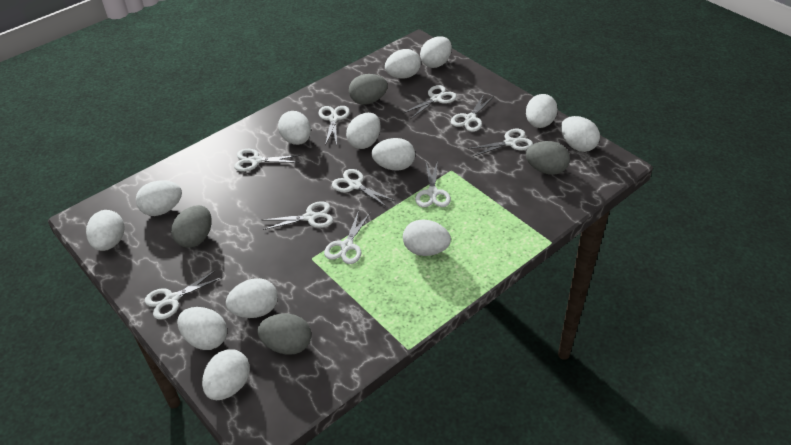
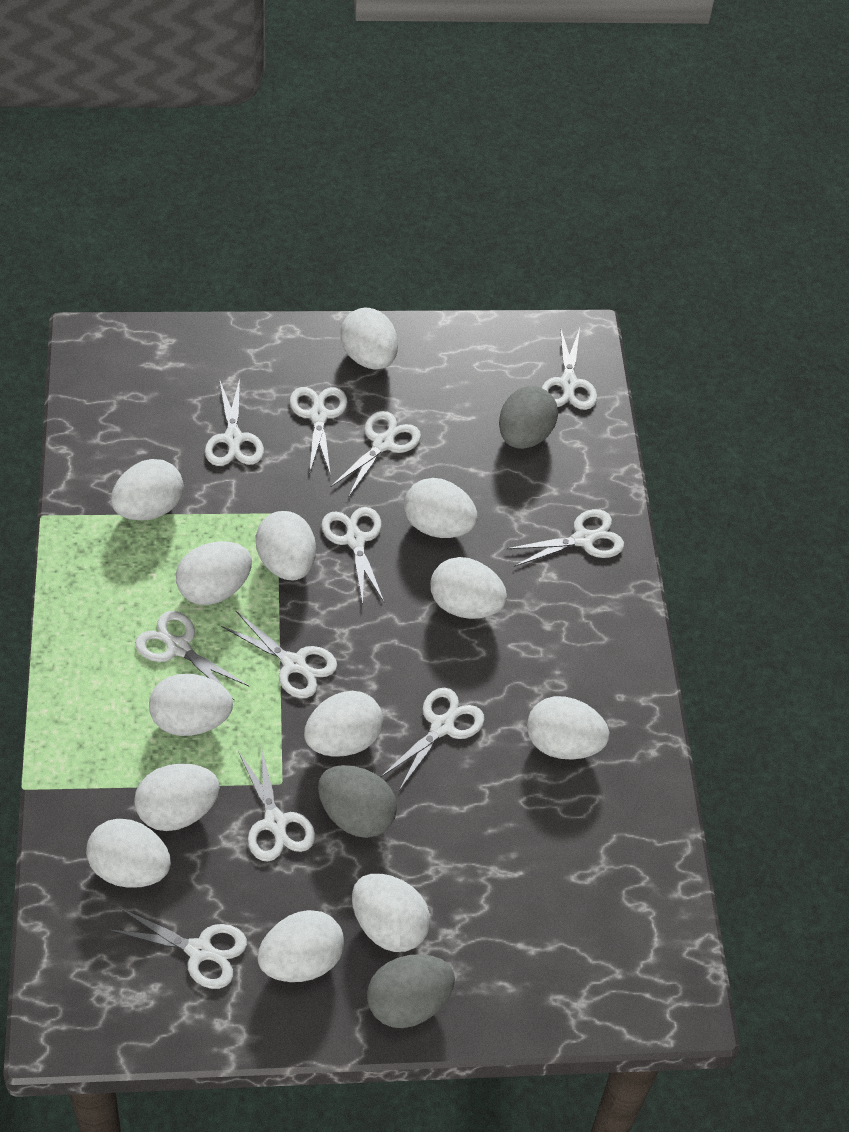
grey egg: 4 -> 3
white scissors: 10 -> 11

